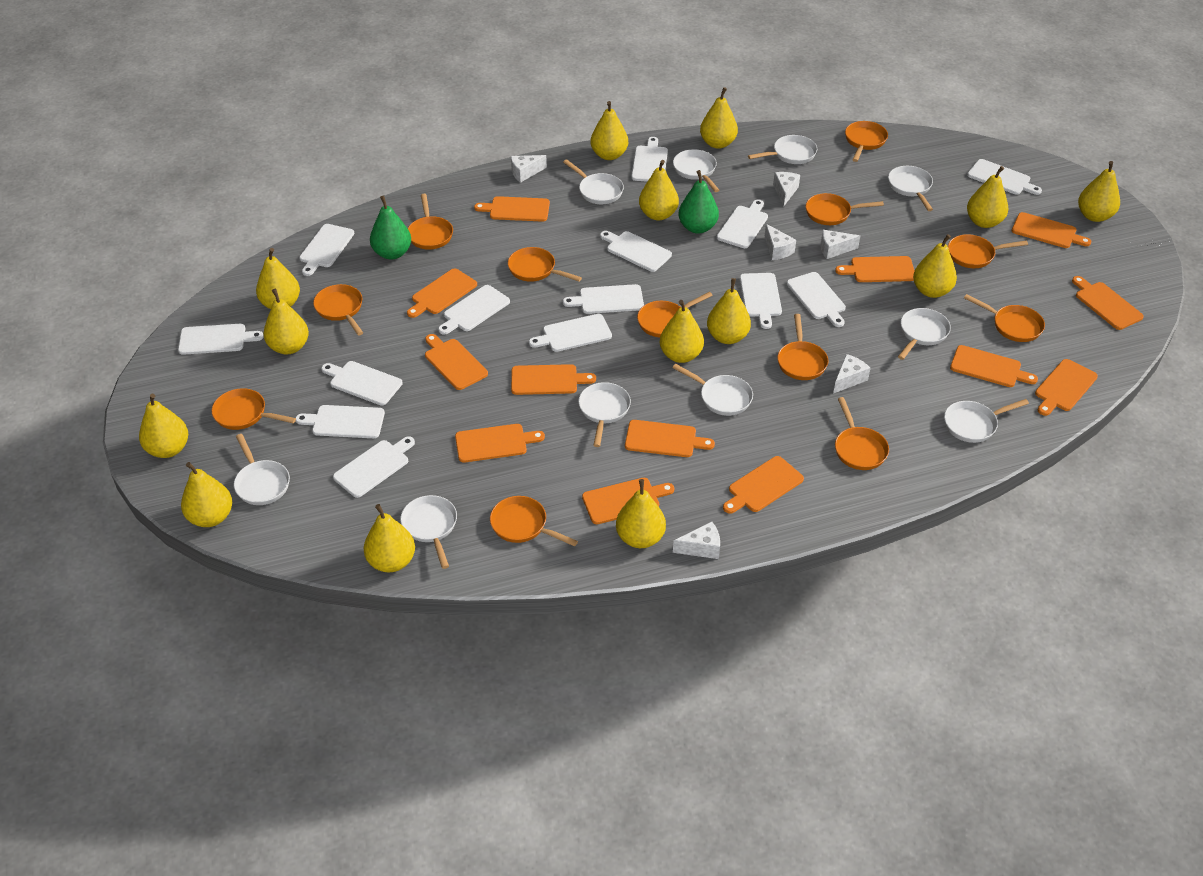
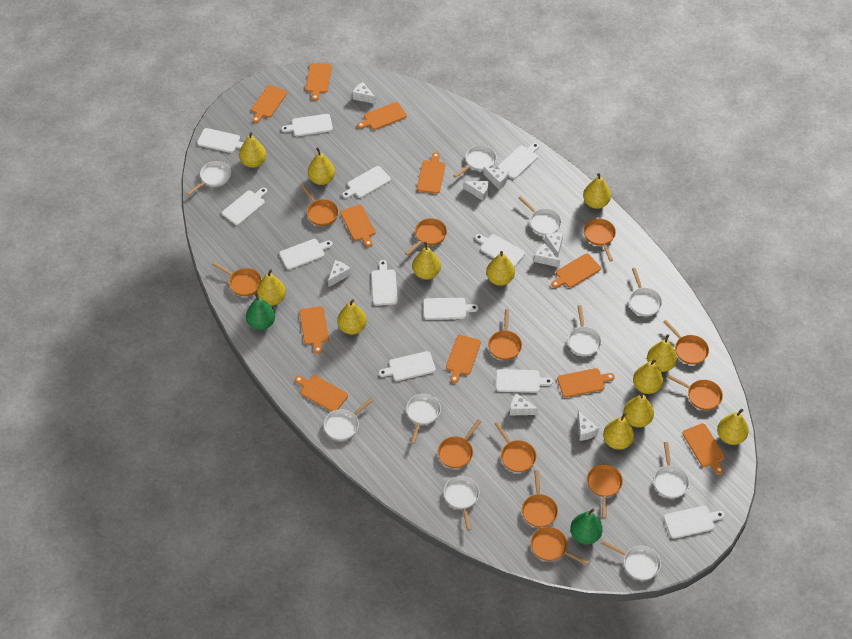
orange cutting board: 13 -> 11
white cheese: 6 -> 8
white cutting board: 14 -> 12
yellow pear: 14 -> 12

